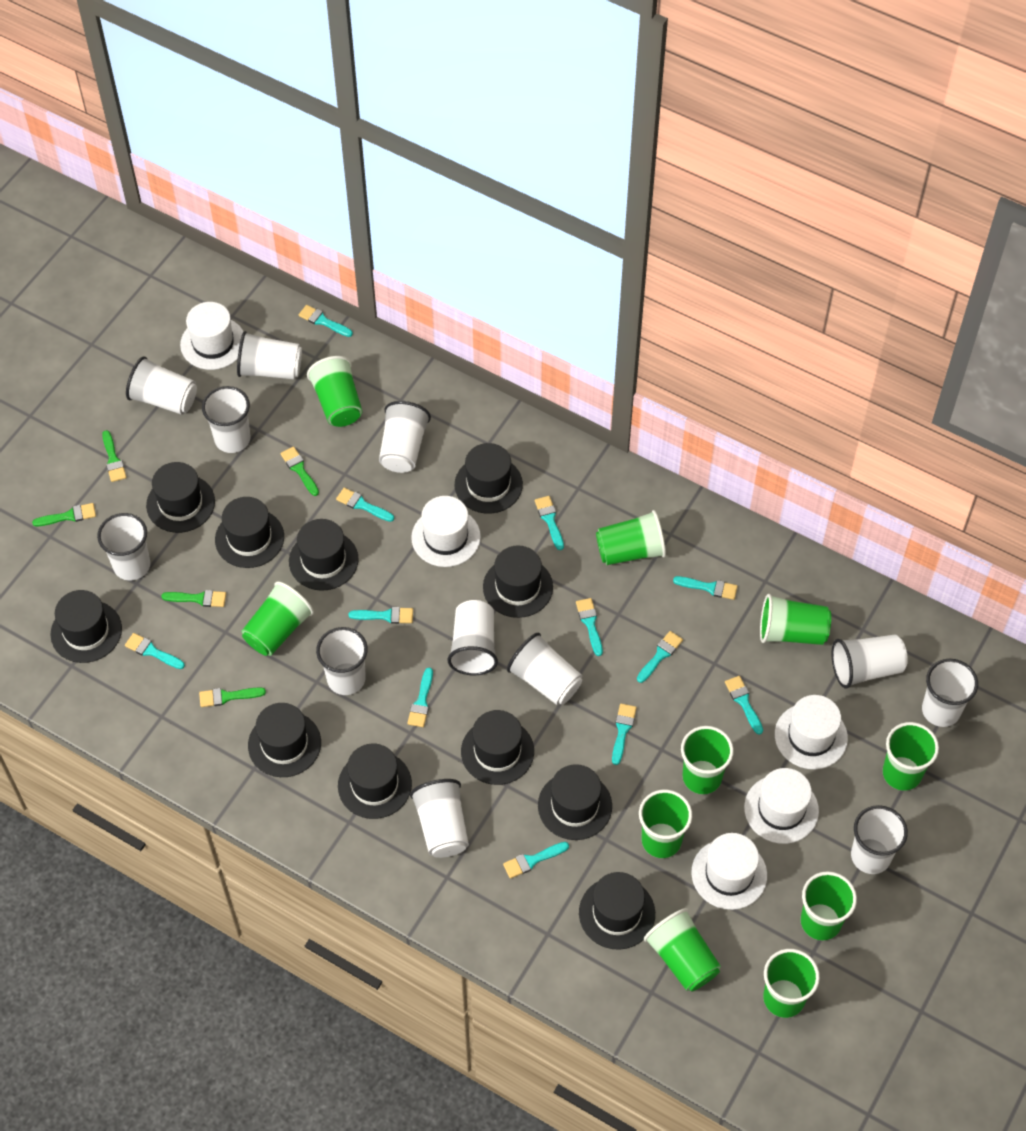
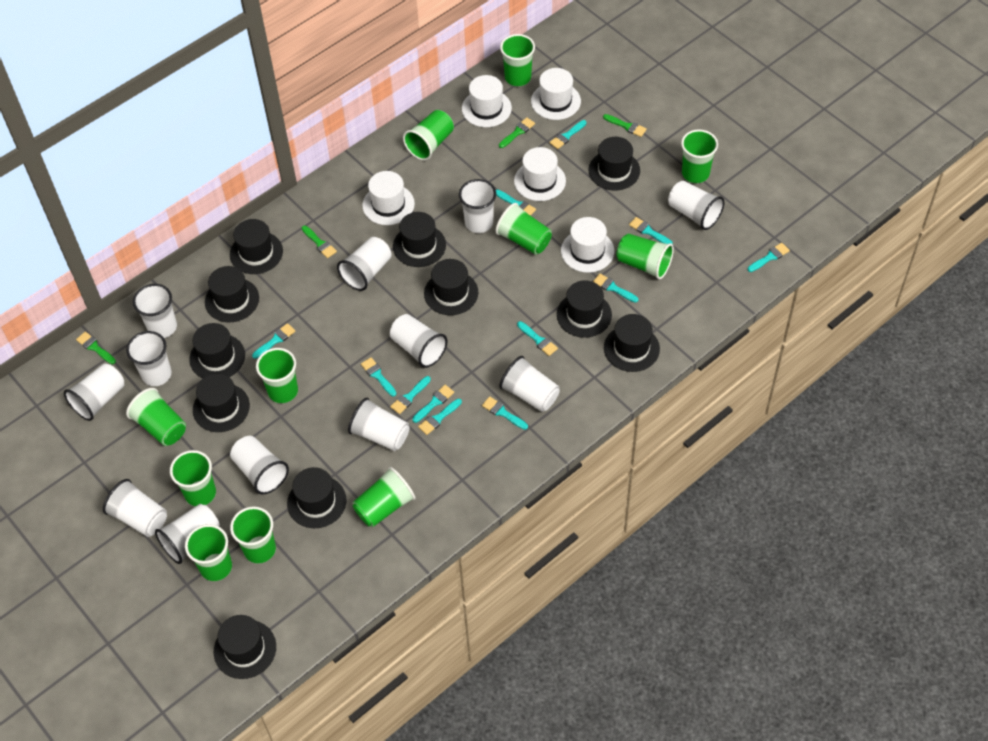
green brush: 5 -> 4
green cup: 10 -> 11

